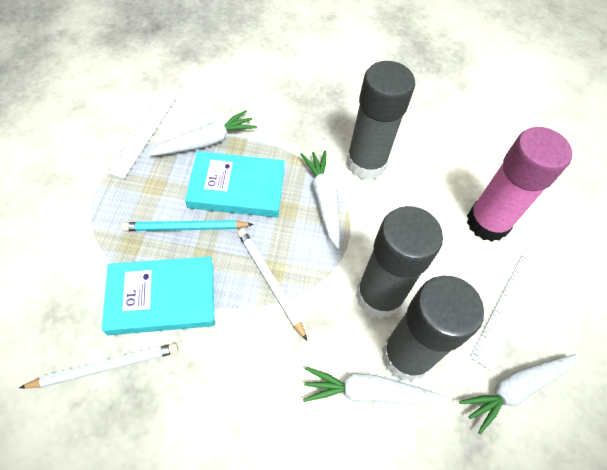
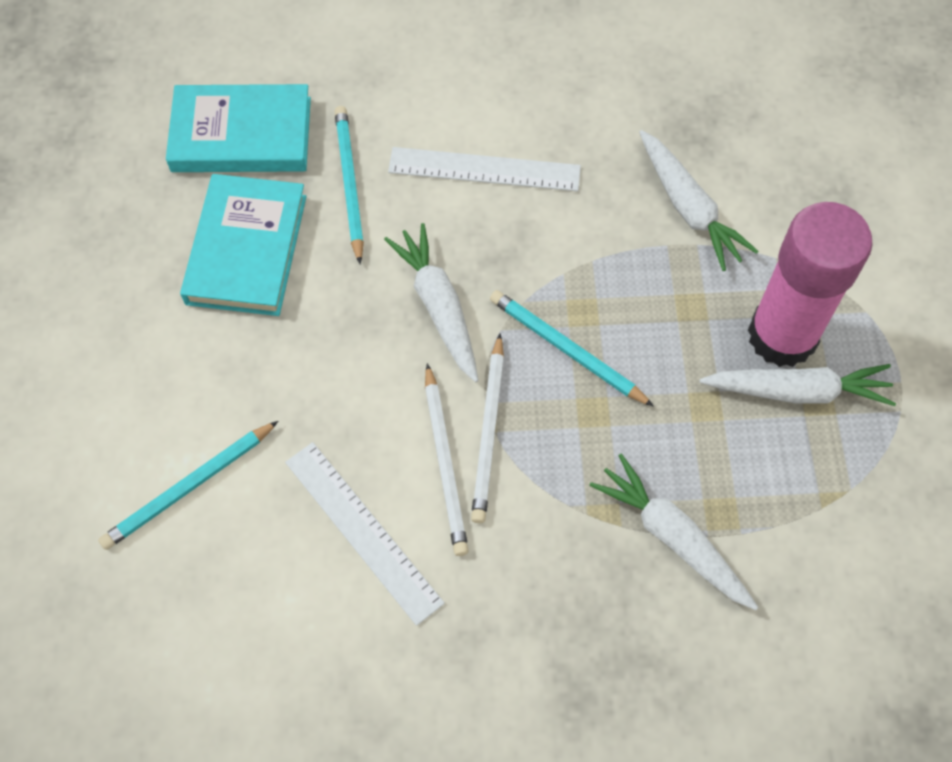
grey glue stick: 3 -> 0
turquoise pencil: 1 -> 3

